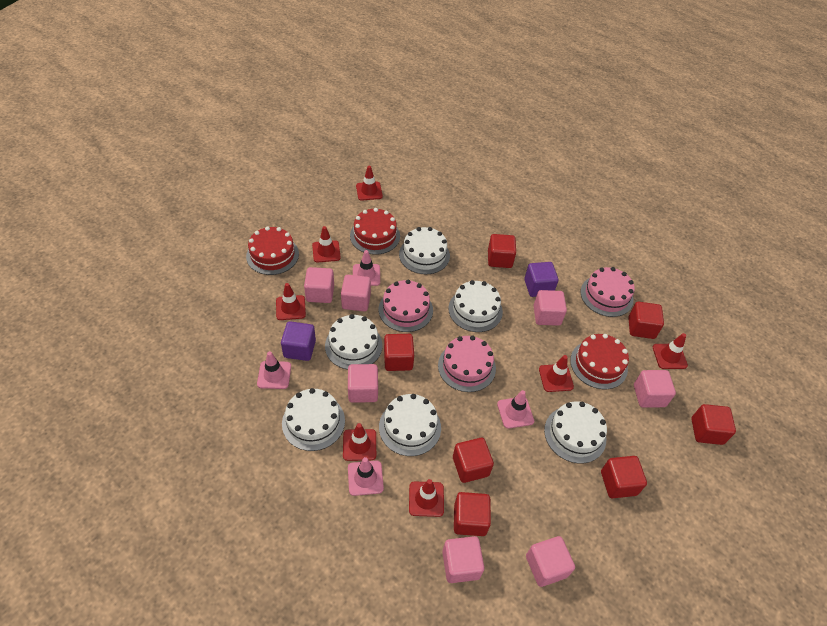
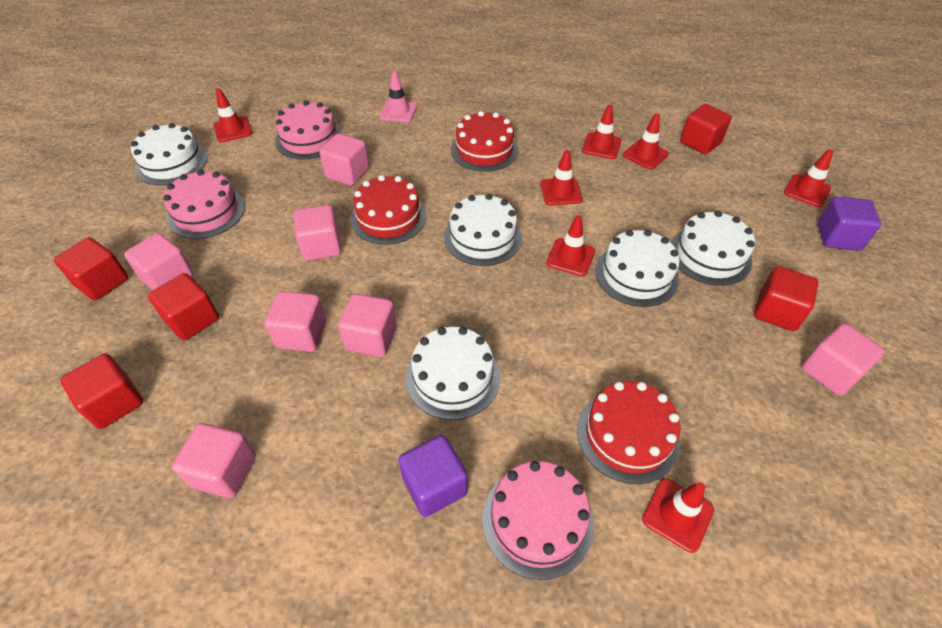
pink traffic cone: 4 -> 1
red cube: 7 -> 5
white cake: 6 -> 5

